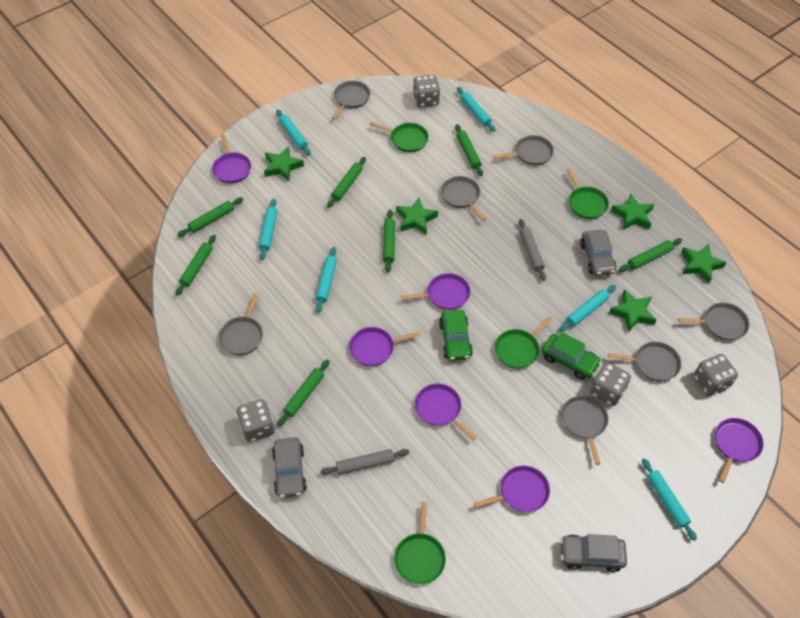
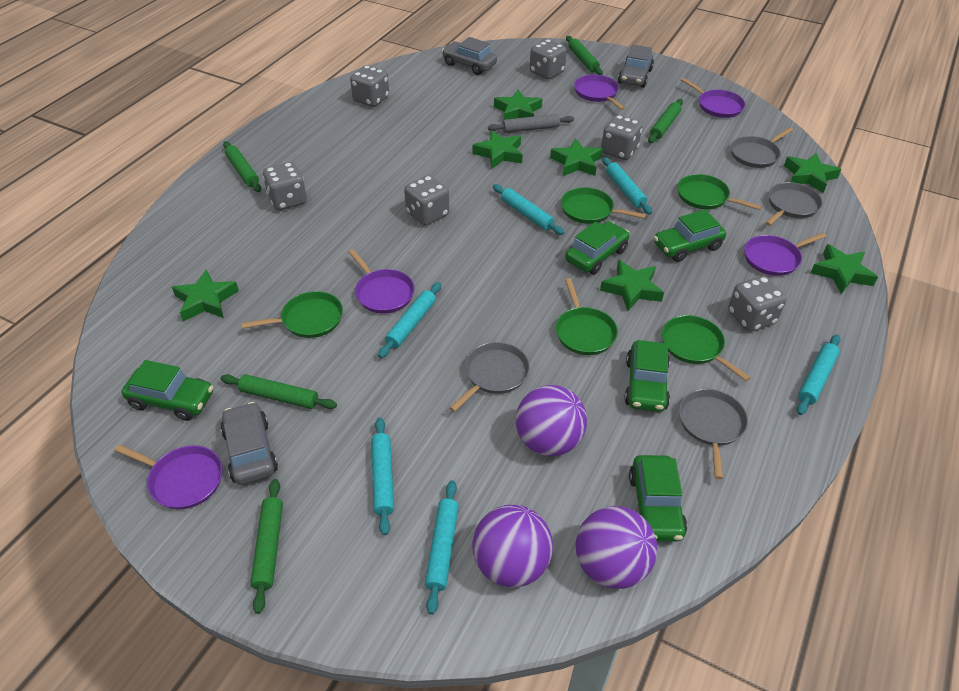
green car: 2 -> 5
green pan: 4 -> 5
green rolling pin: 7 -> 5
green star: 5 -> 7
grey dice: 4 -> 6
grey pan: 7 -> 4
grey rolling pin: 2 -> 1
purple ball: 0 -> 3
purple pan: 6 -> 5

